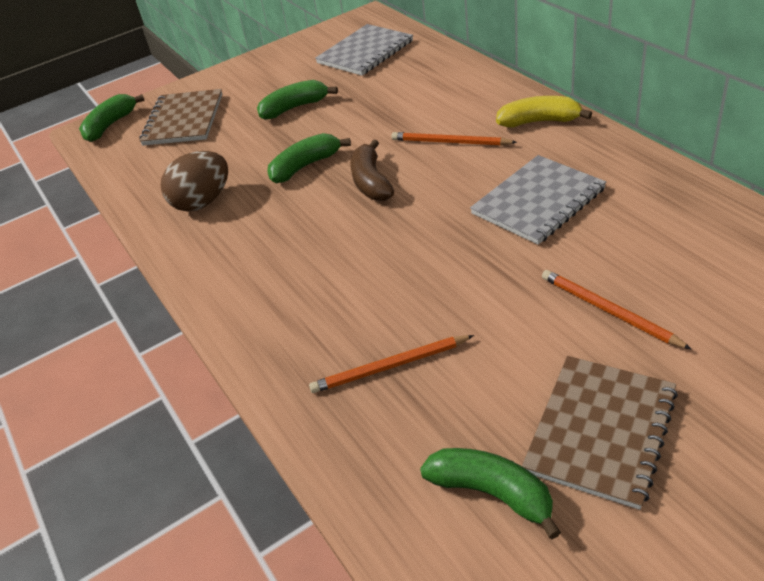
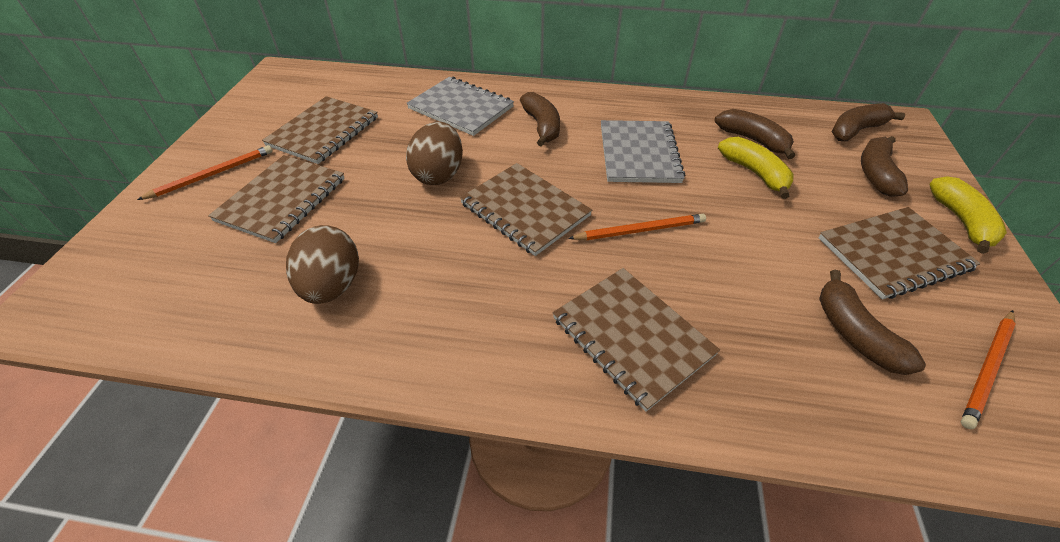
brown banana: 1 -> 5
brown egg: 1 -> 2
brown notebook: 2 -> 5
green banana: 4 -> 0
yellow banana: 1 -> 2

